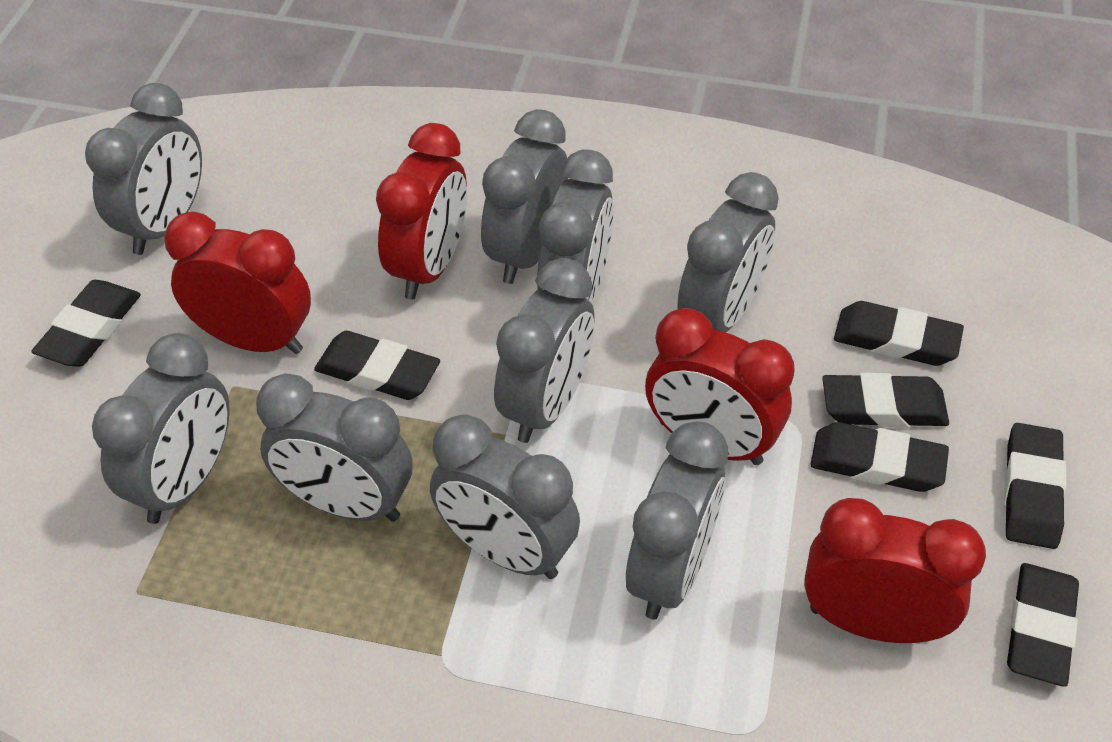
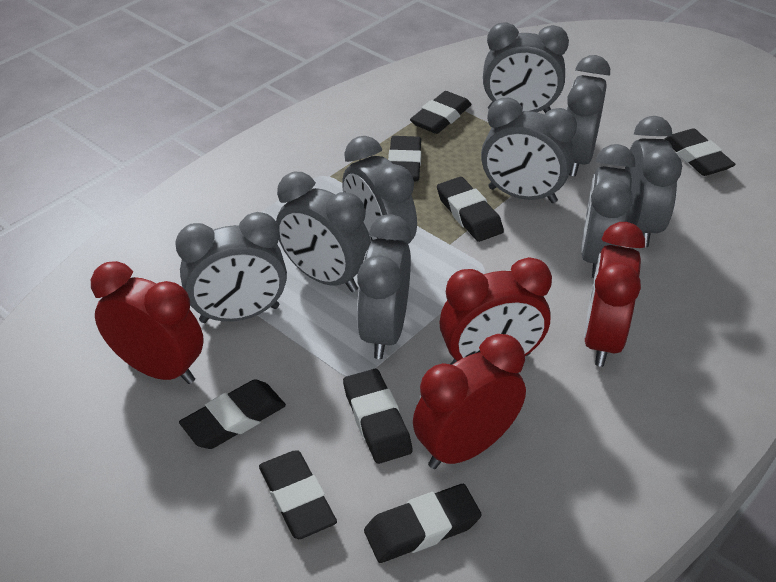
black eraser: 7 -> 8

